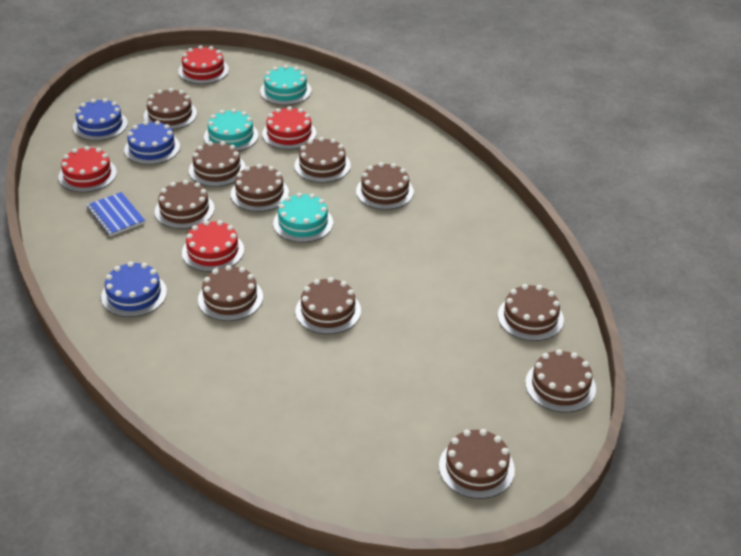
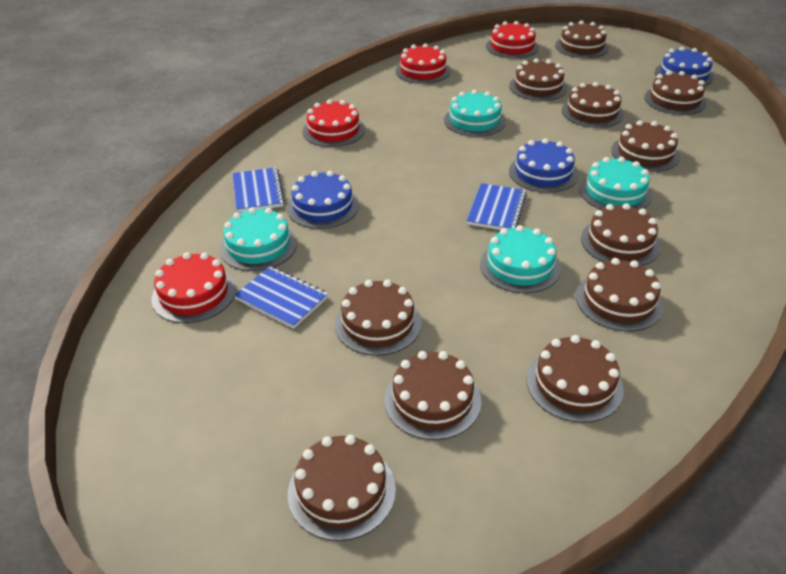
blue notebook: 1 -> 3
turquoise cake: 3 -> 4

